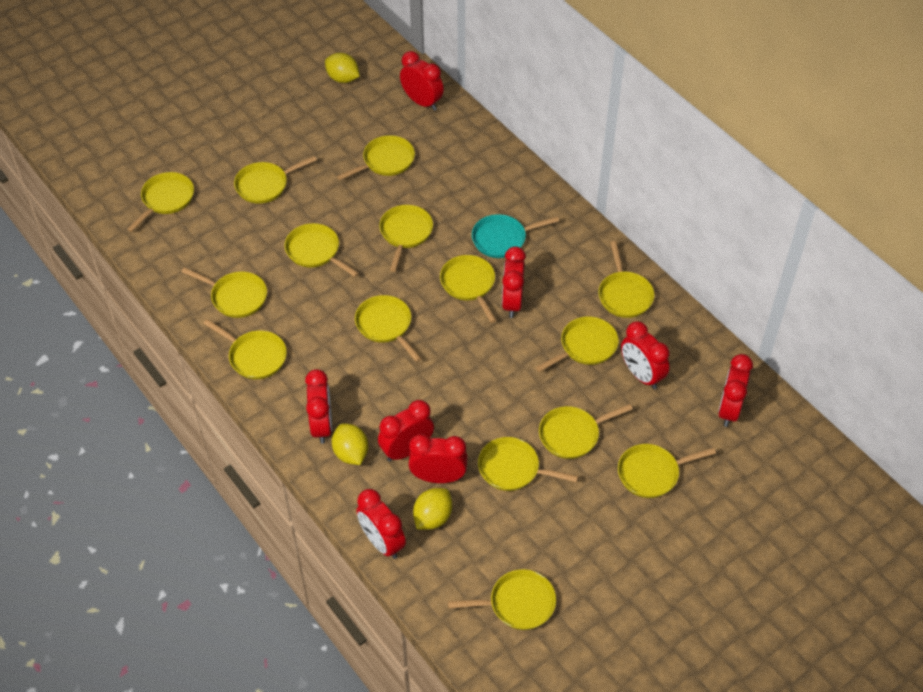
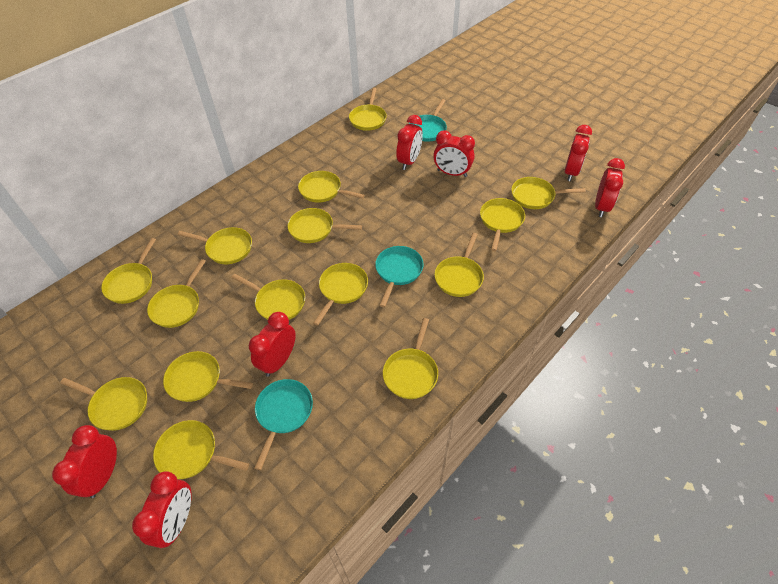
red clock: 8 -> 7
turquoise pan: 1 -> 3
yellow lemon: 3 -> 0

